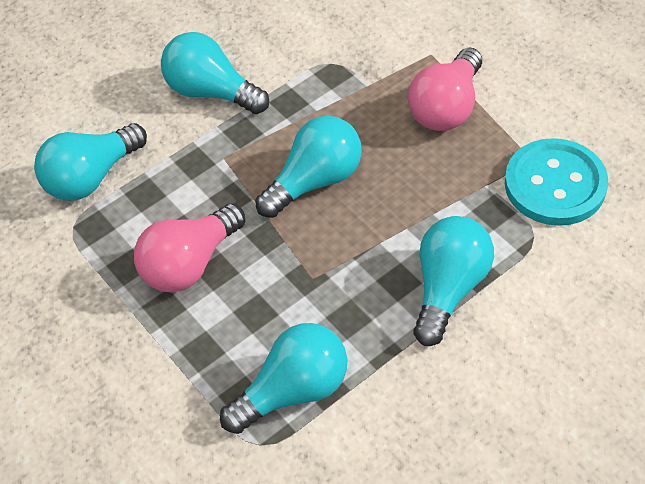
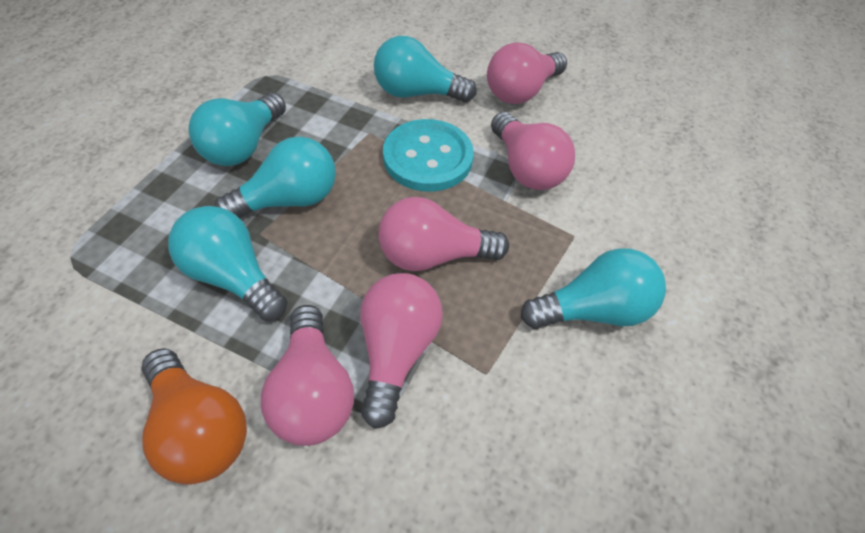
orange light bulb: 0 -> 1
pink light bulb: 2 -> 5

